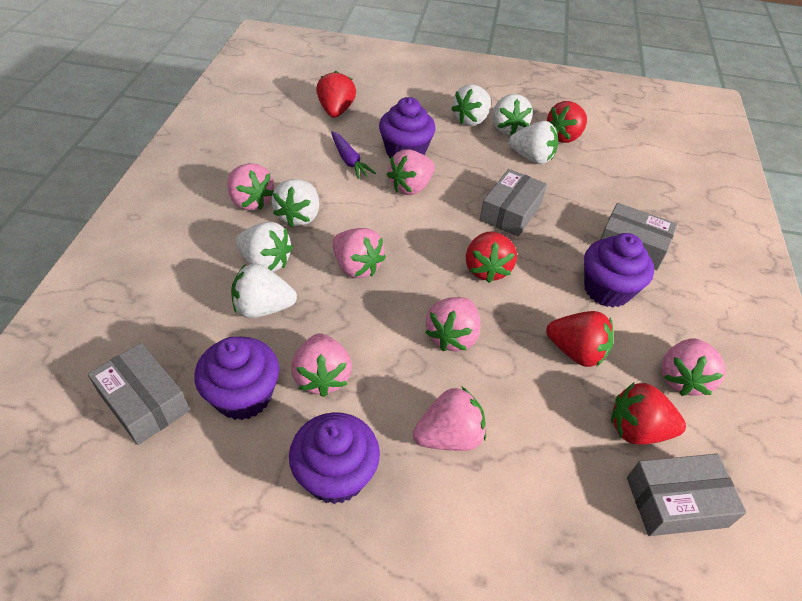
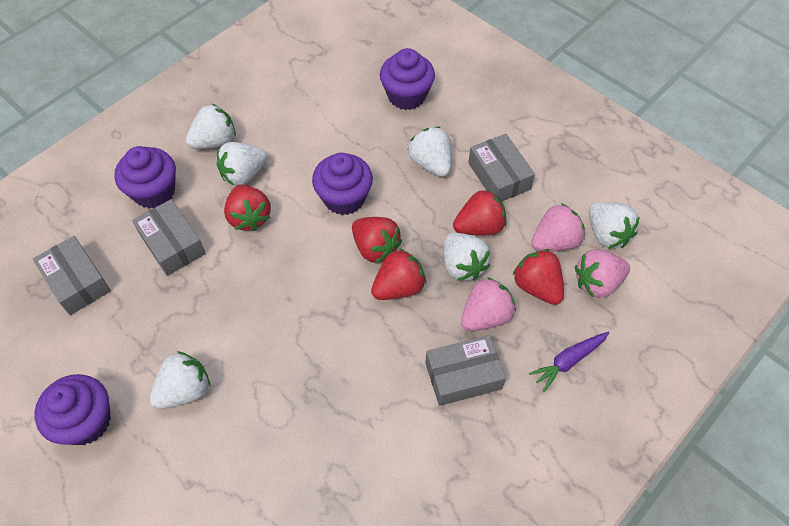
pink strawberry: 7 -> 3

